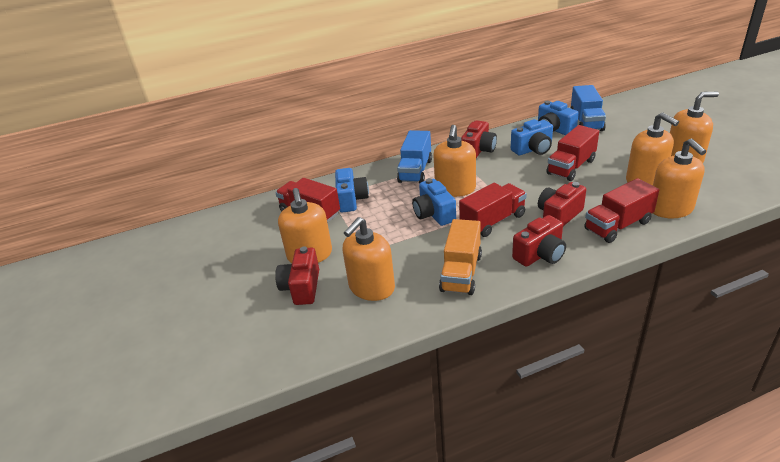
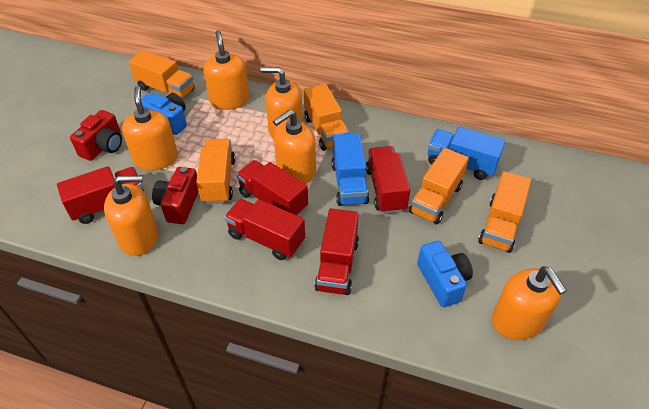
blue camera: 4 -> 2
orange truck: 1 -> 5
red camera: 4 -> 2
red truck: 4 -> 5

